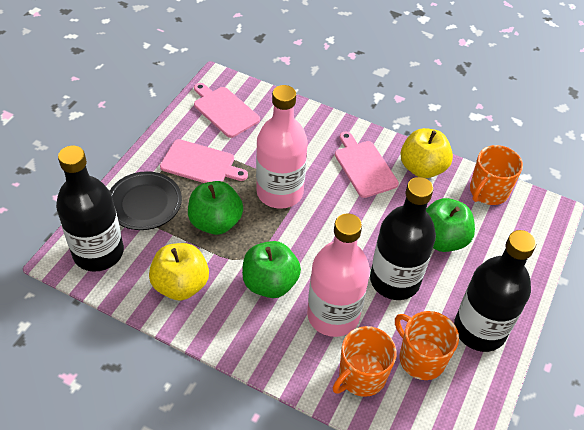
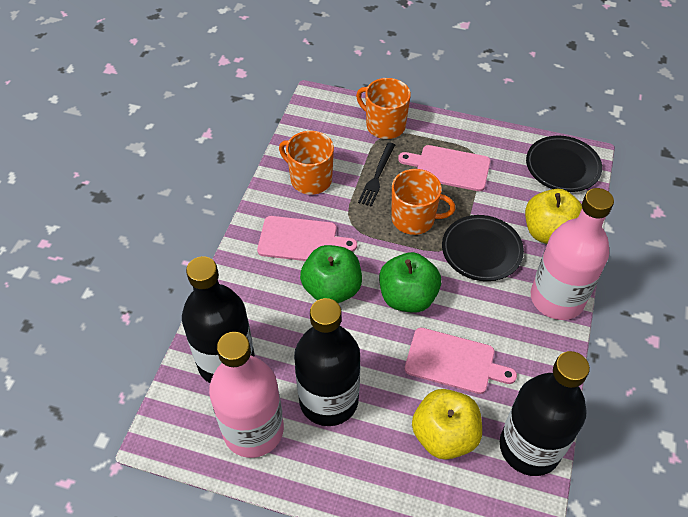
black fork: 0 -> 1
black plate: 1 -> 2
green apple: 3 -> 2

